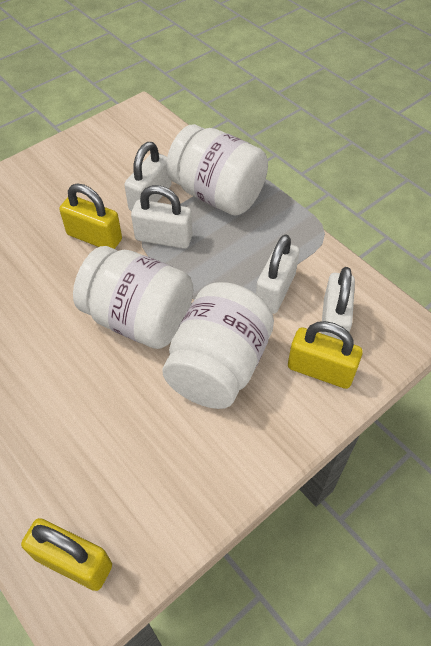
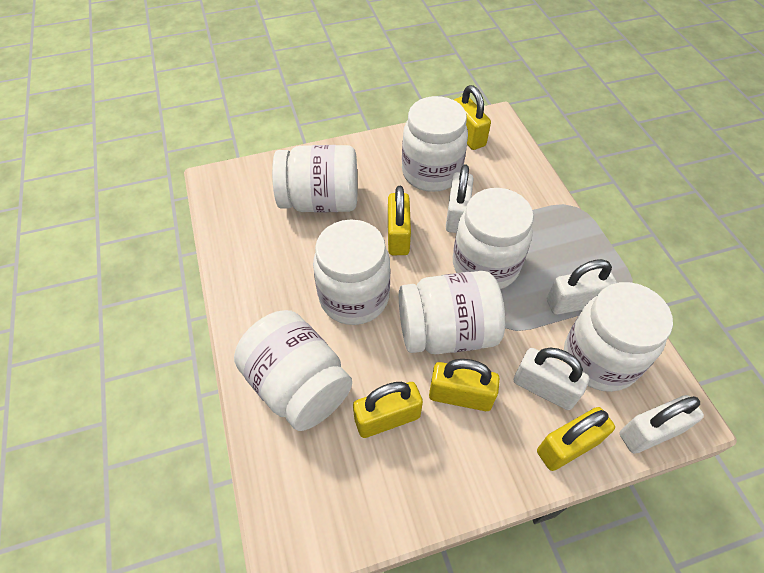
white jar: 3 -> 7
yellow padlock: 3 -> 5

